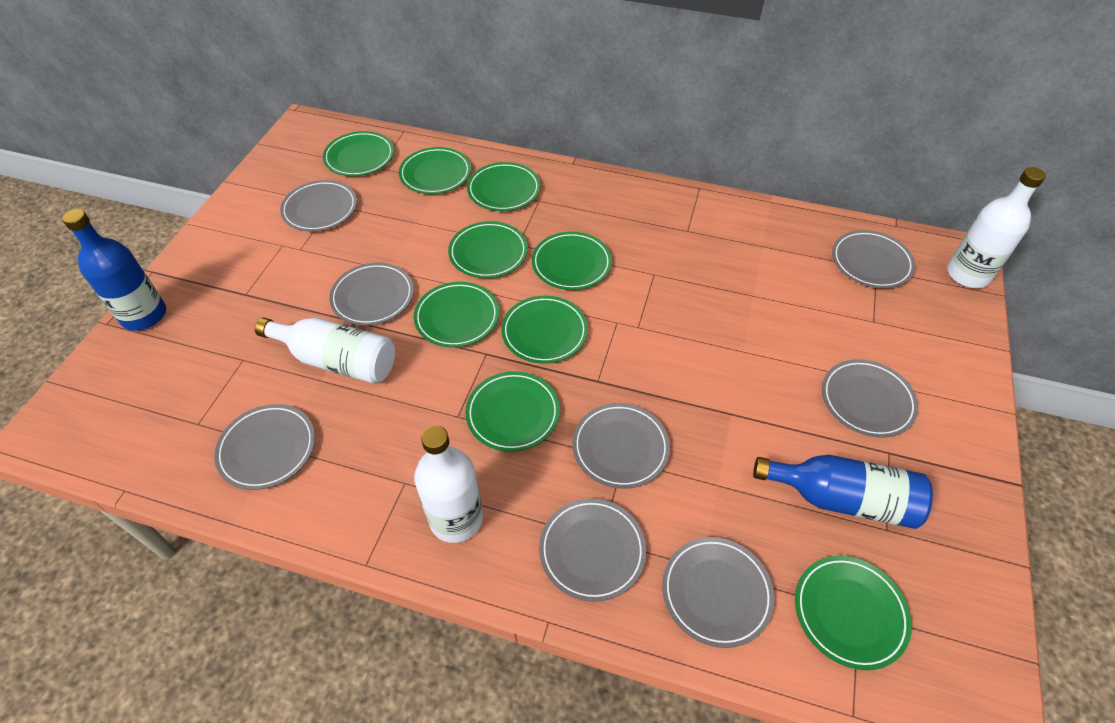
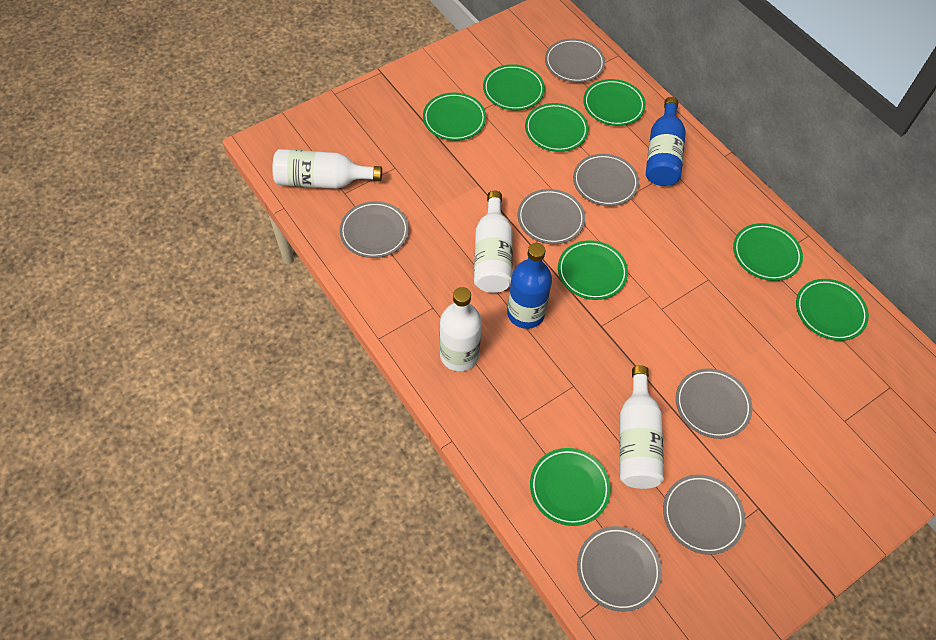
green plate: 9 -> 8
grey plate: 8 -> 7
white bottle: 3 -> 4

